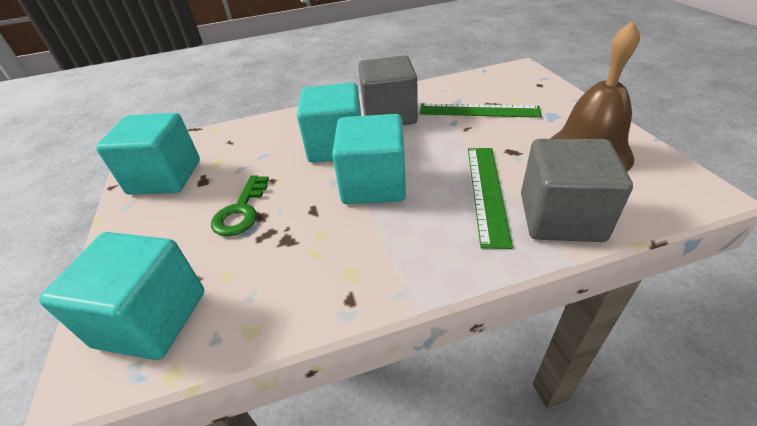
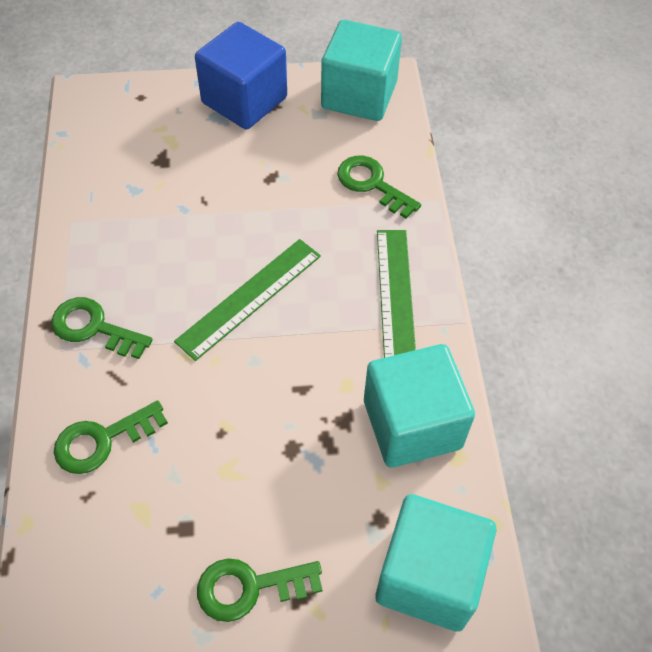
blue cube: 0 -> 1
brown bell: 1 -> 0
green key: 1 -> 4
grey cube: 2 -> 0
turquoise cube: 4 -> 3

